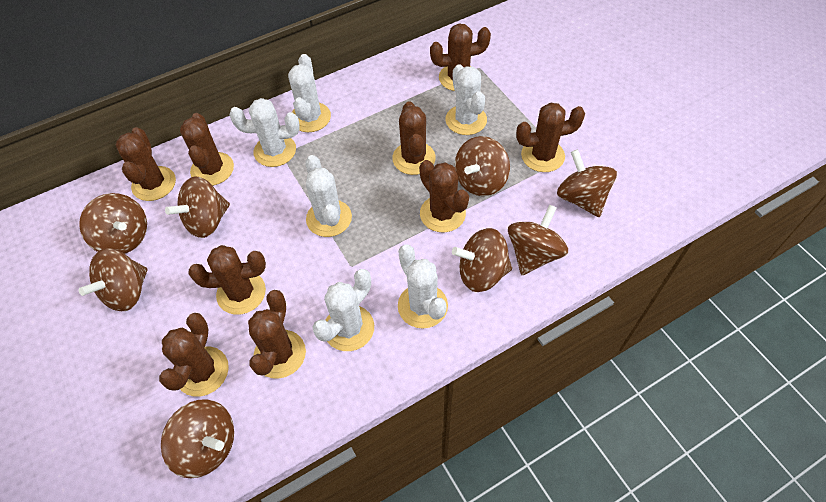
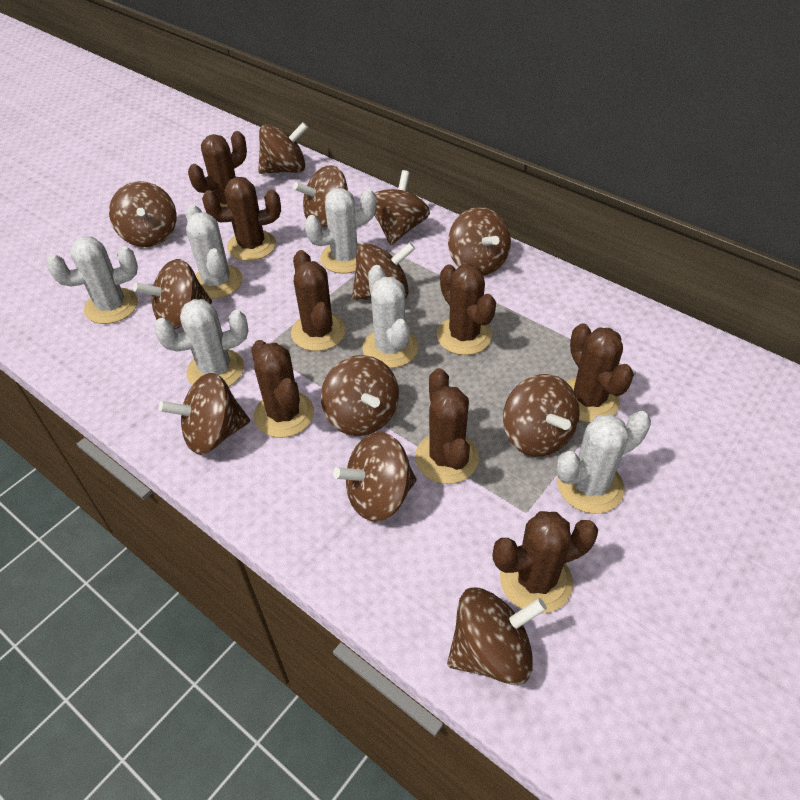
brown cactus: 9 -> 8
brown spinning top: 8 -> 12

